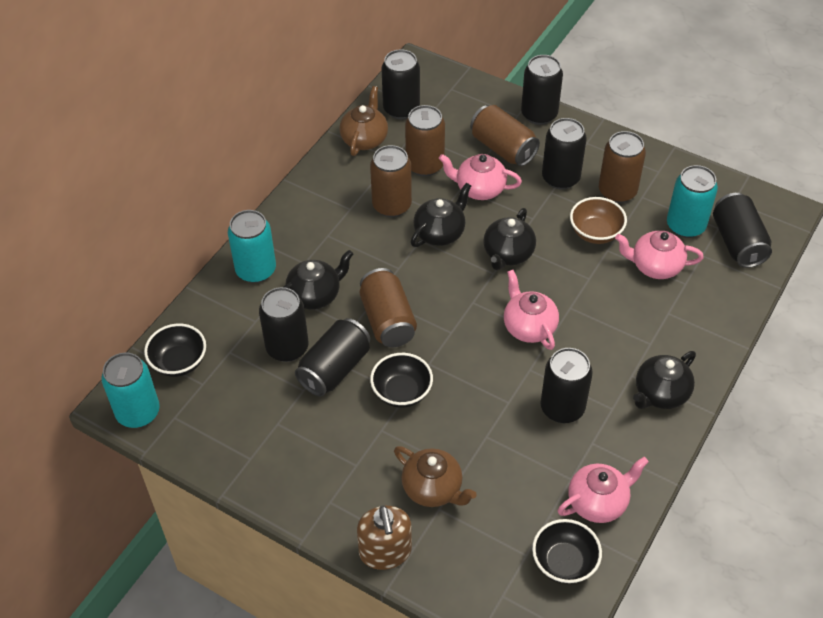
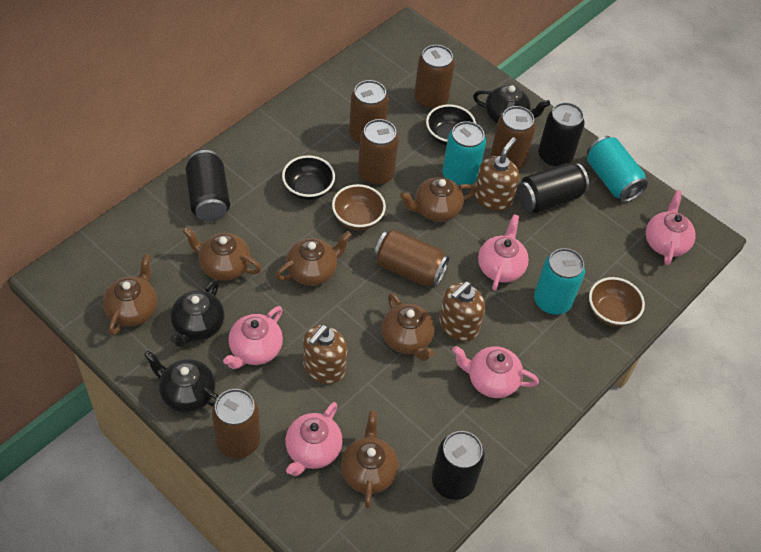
black bowl: 3 -> 2
black can: 7 -> 4
black teapot: 4 -> 3
brown bowl: 1 -> 2
brown can: 5 -> 6
brown soap dispenser: 1 -> 3
brown teapot: 2 -> 6
pink teapot: 4 -> 5

